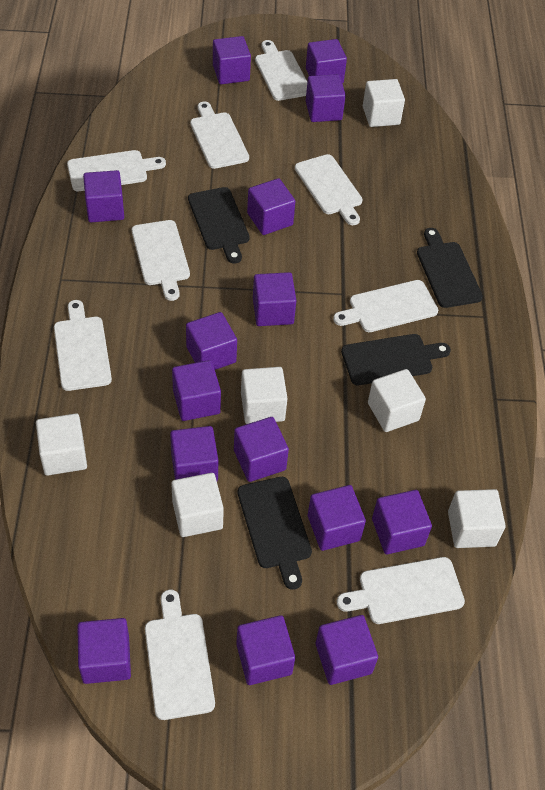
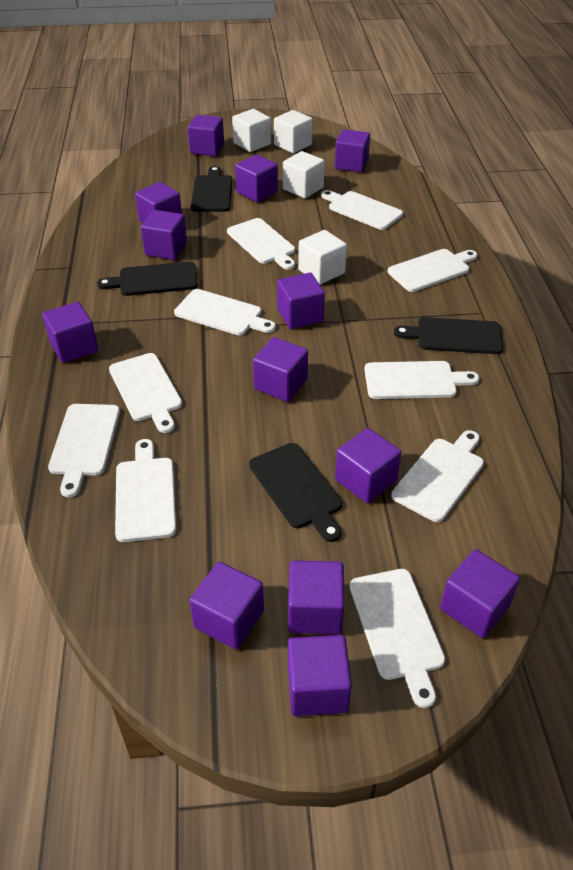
purple cube: 15 -> 13
white cube: 6 -> 4
white cutting board: 9 -> 10

